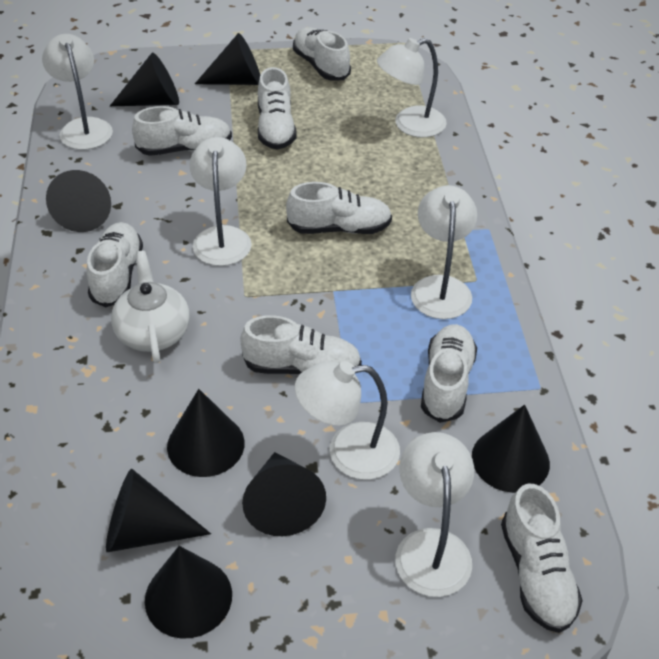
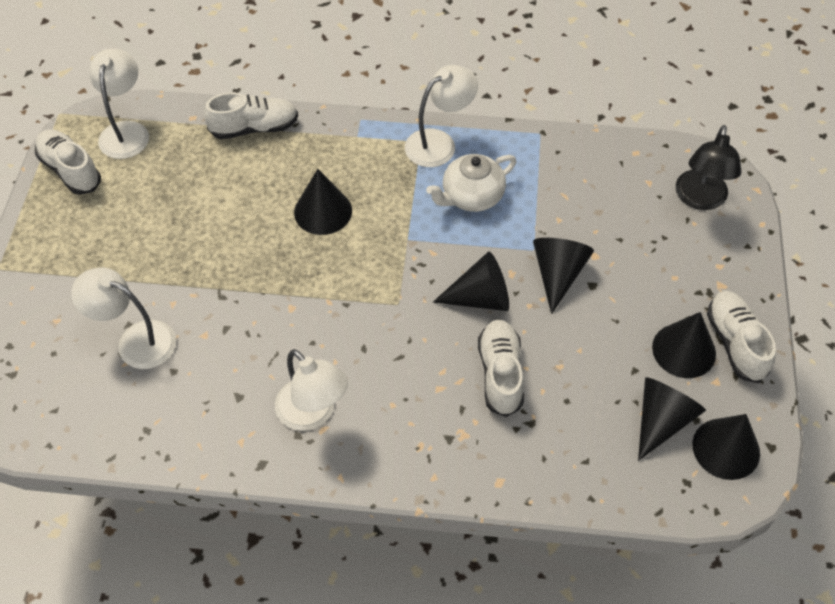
black cone: 8 -> 6
black lamp: 0 -> 1
white lamp: 6 -> 4
white shoe: 8 -> 4

